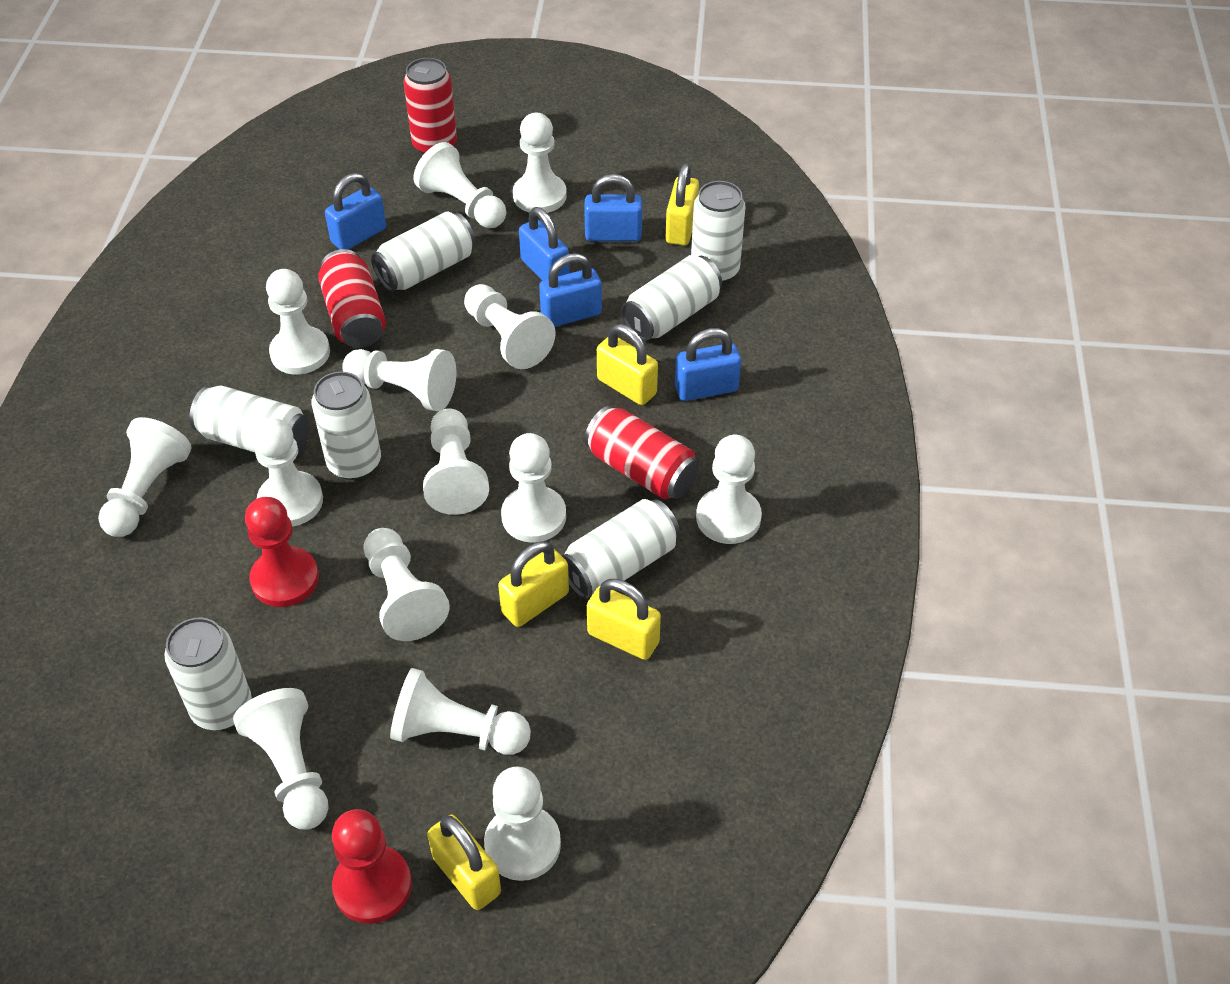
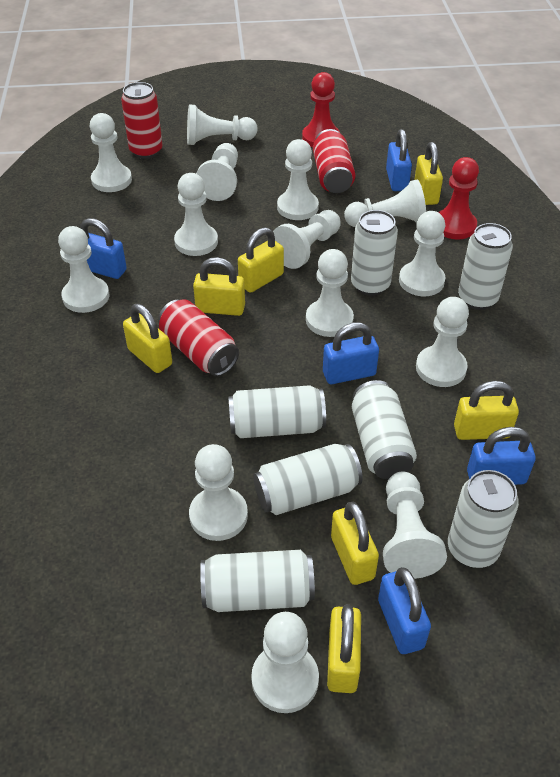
yellow padlock: 5 -> 7

